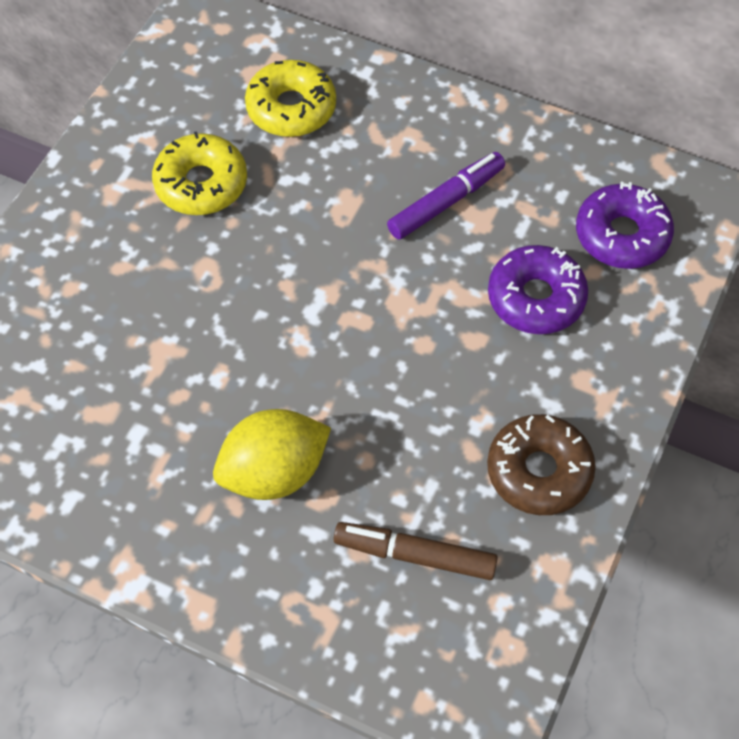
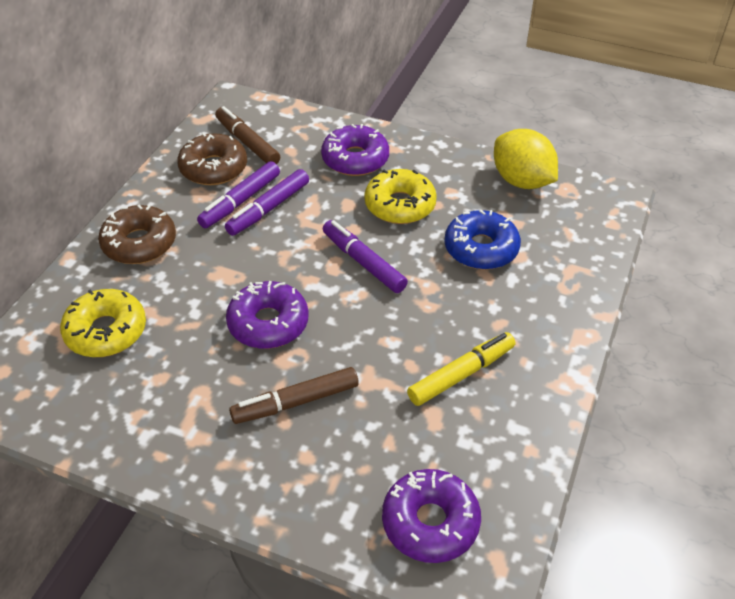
blue donut: 0 -> 1
brown donut: 1 -> 2
brown marker: 1 -> 2
purple donut: 2 -> 3
purple marker: 1 -> 3
yellow marker: 0 -> 1

